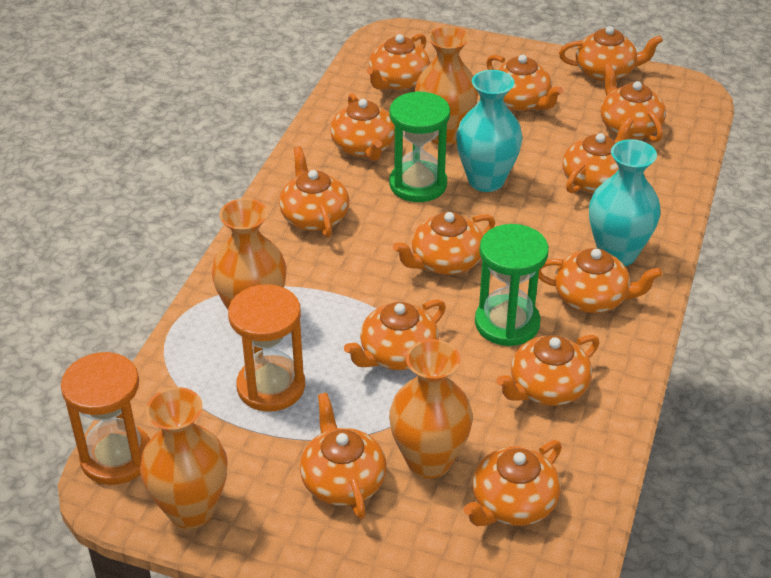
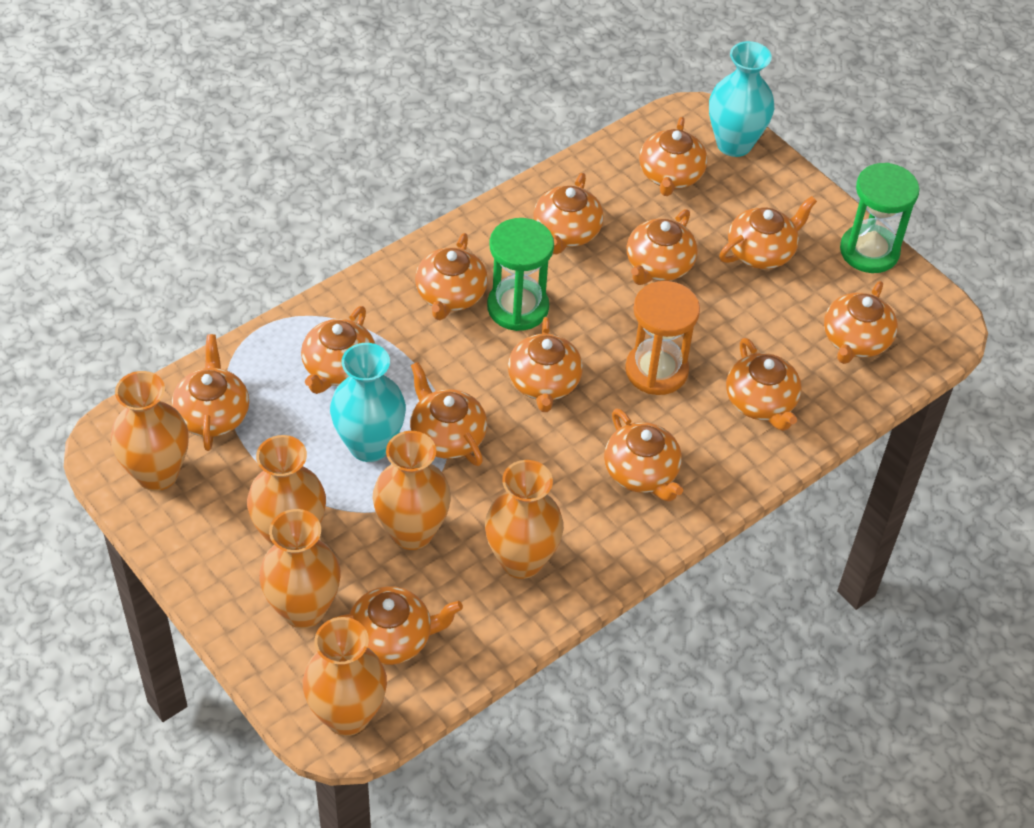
orange hourglass: 2 -> 1
orange vase: 4 -> 6

